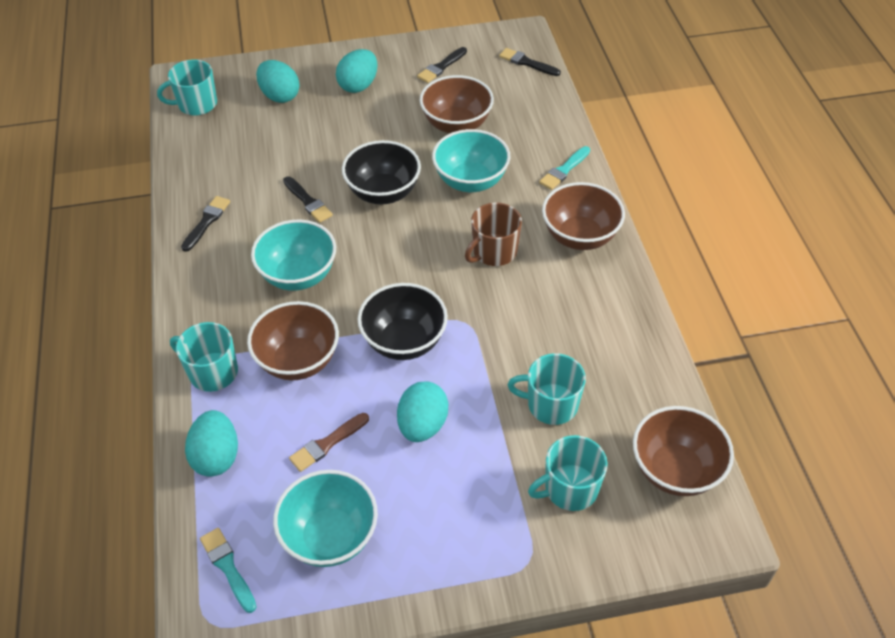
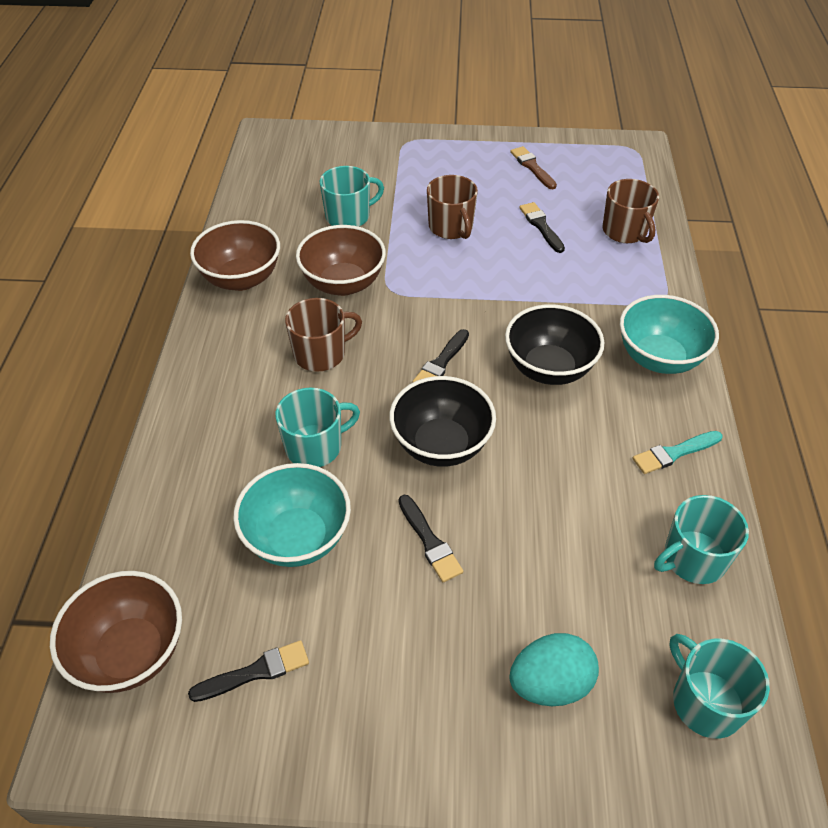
brown bowl: 4 -> 3
brown mug: 1 -> 3
turquoise bowl: 3 -> 2
turquoise brush: 2 -> 1
turquoise egg: 4 -> 1

